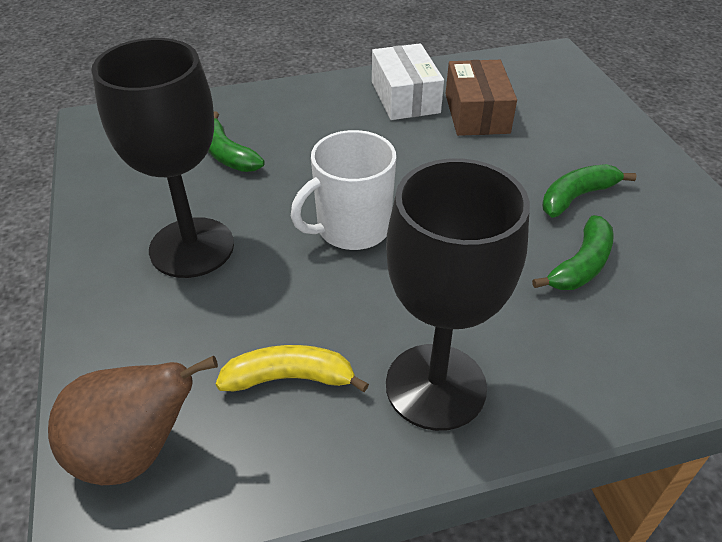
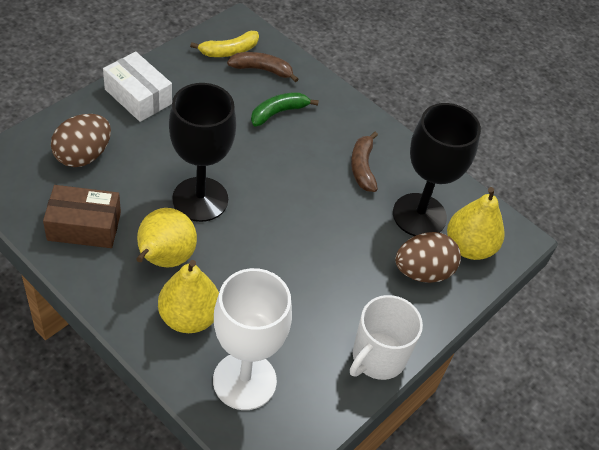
brown banana: 0 -> 2
brown egg: 0 -> 2
brown pear: 1 -> 0
green banana: 3 -> 1
white goblet: 0 -> 1
yellow pear: 0 -> 3

